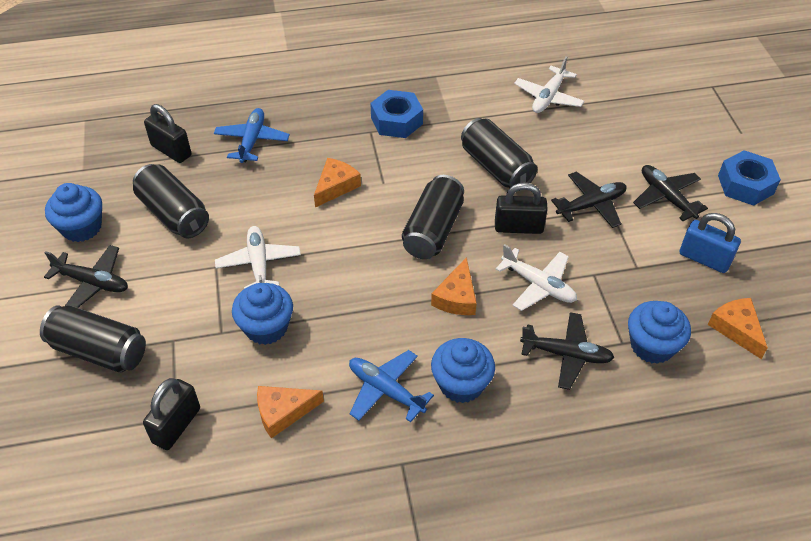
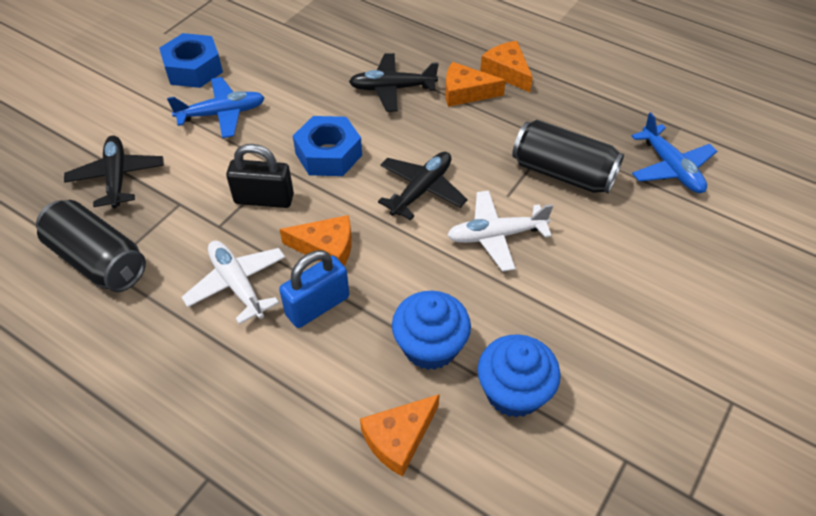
black can: 4 -> 2
black padlock: 3 -> 1
black plane: 4 -> 3
blue cupcake: 4 -> 2
white plane: 3 -> 2

